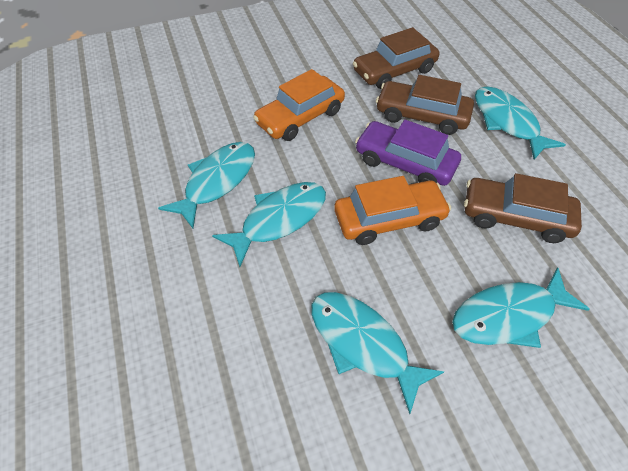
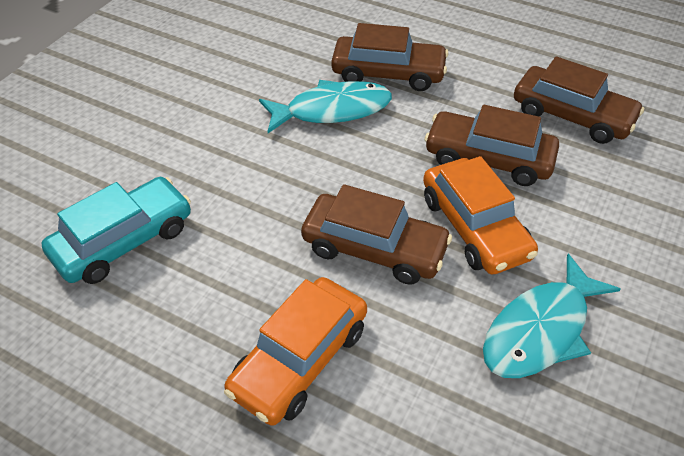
brown car: 3 -> 4
purple car: 1 -> 0
turquoise car: 0 -> 1
turquoise fish: 5 -> 2

